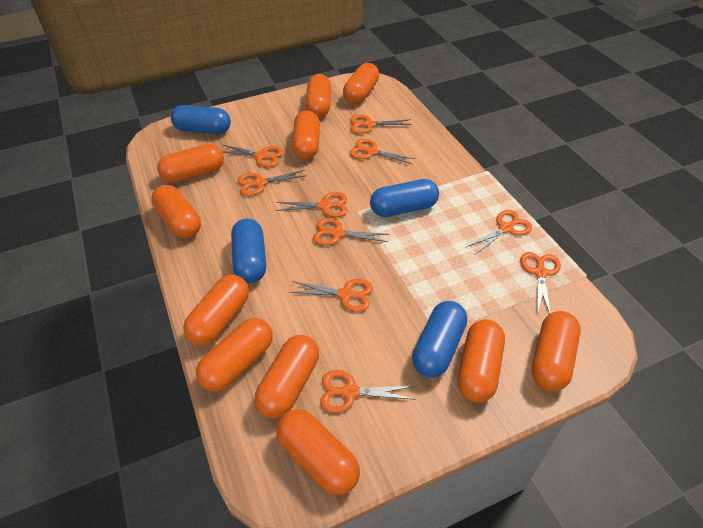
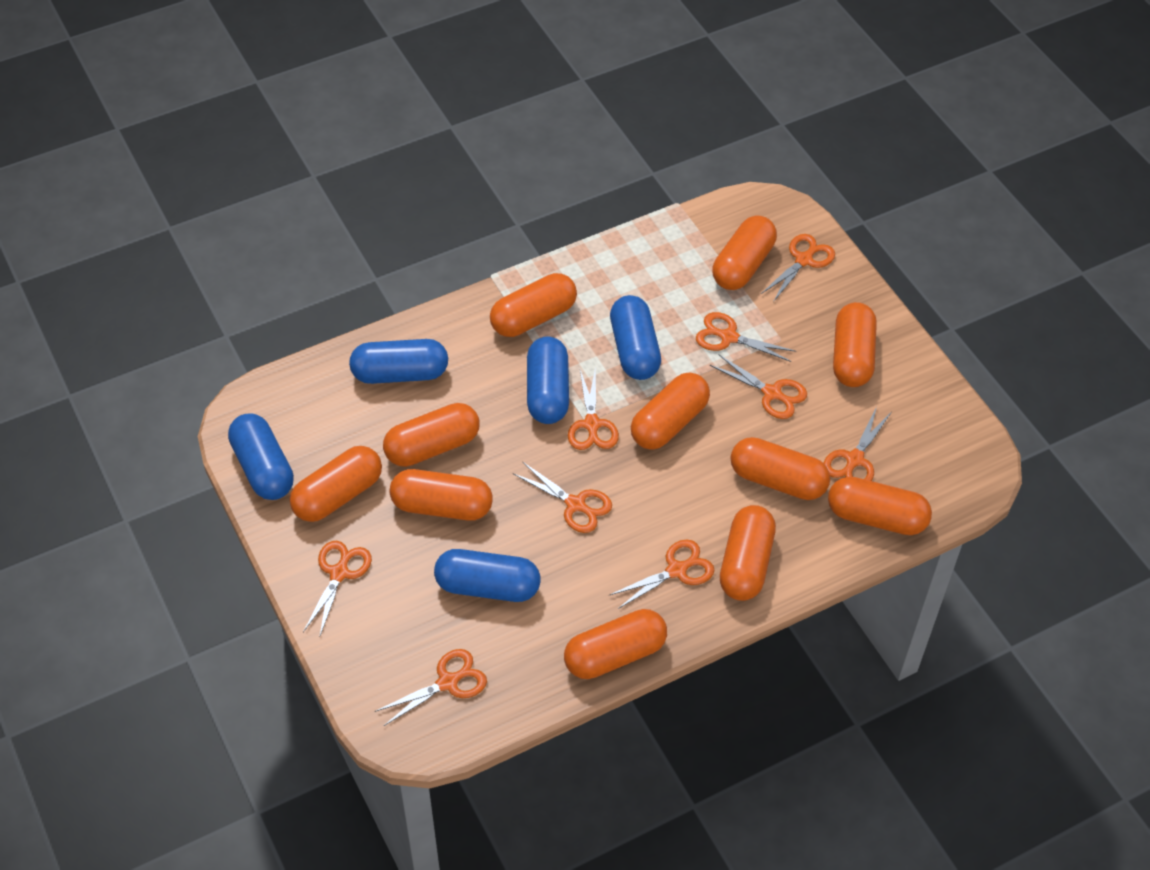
blue capsule: 4 -> 5
orange scissors: 10 -> 9

